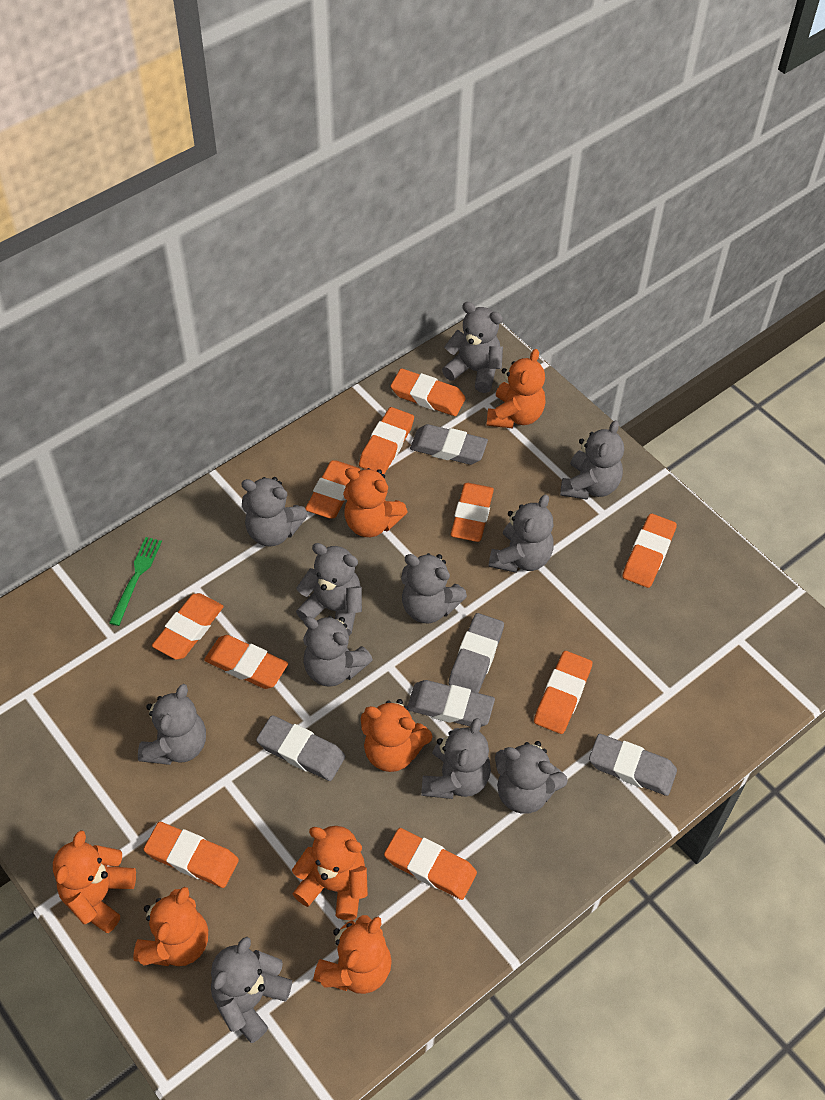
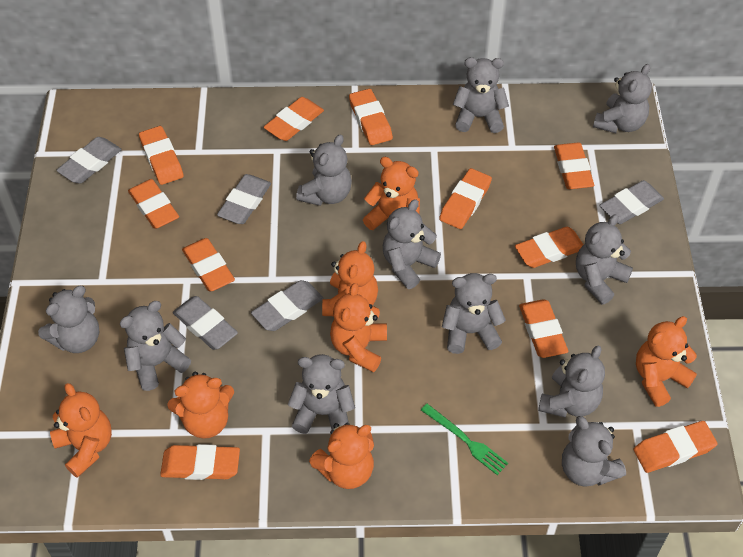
orange eraser: 10 -> 11

